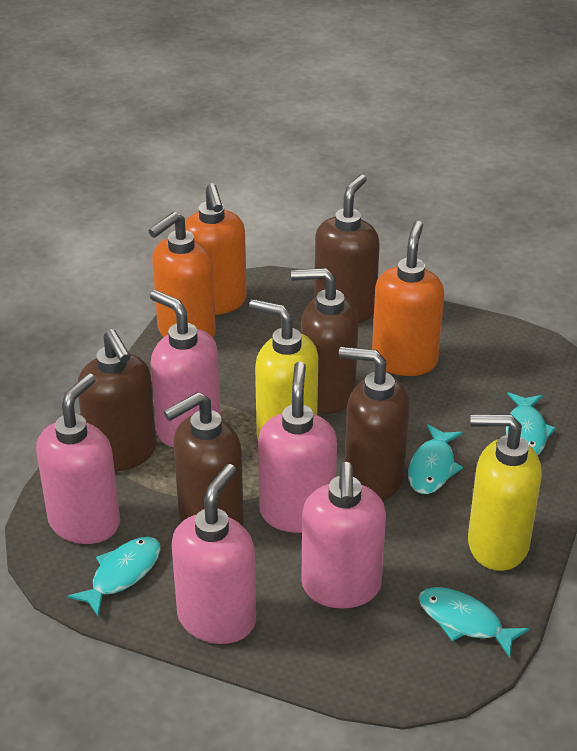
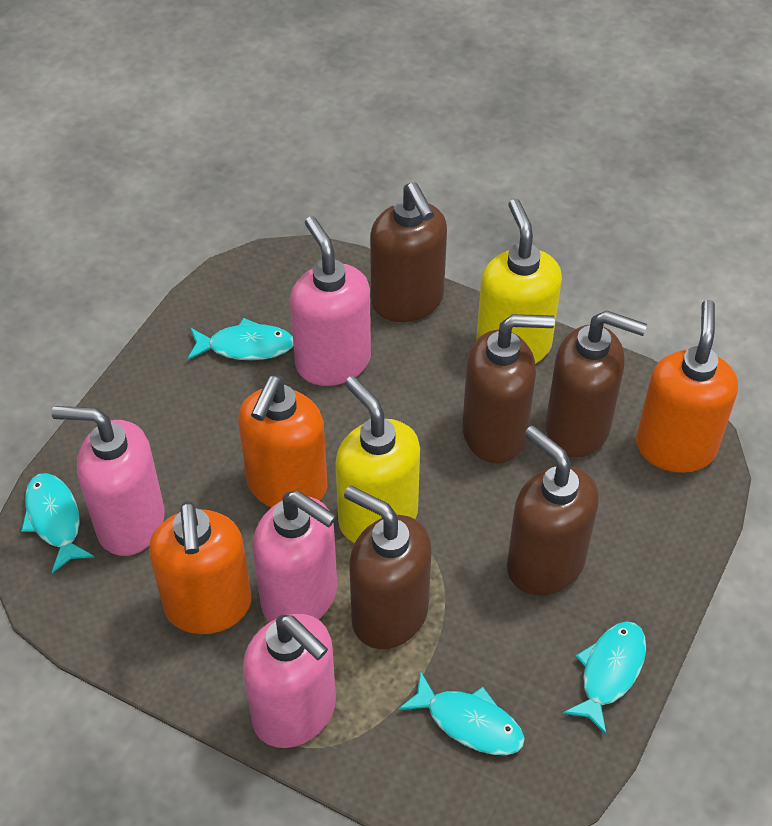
pink soap dispenser: 5 -> 4

